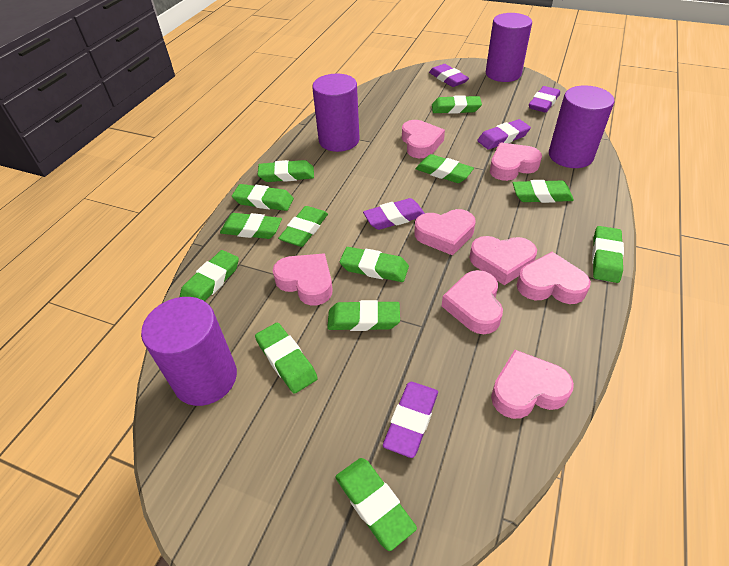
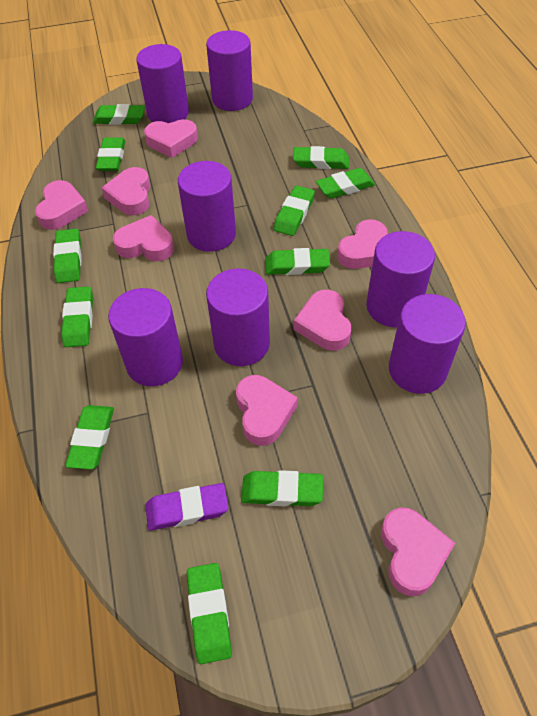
green eraser: 13 -> 11
purple cylinder: 4 -> 7
purple eraser: 5 -> 1

